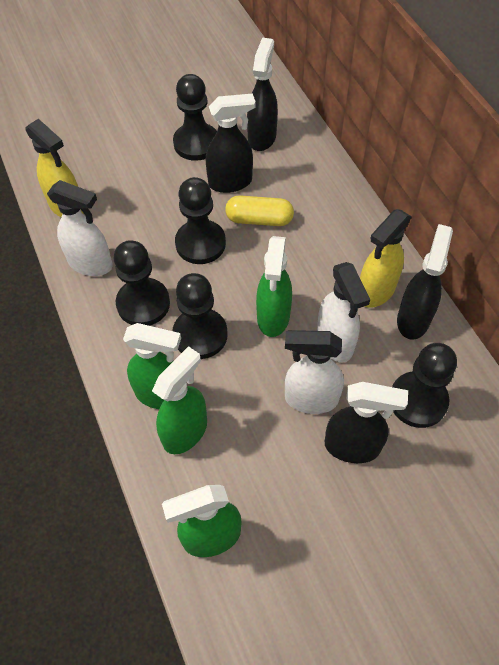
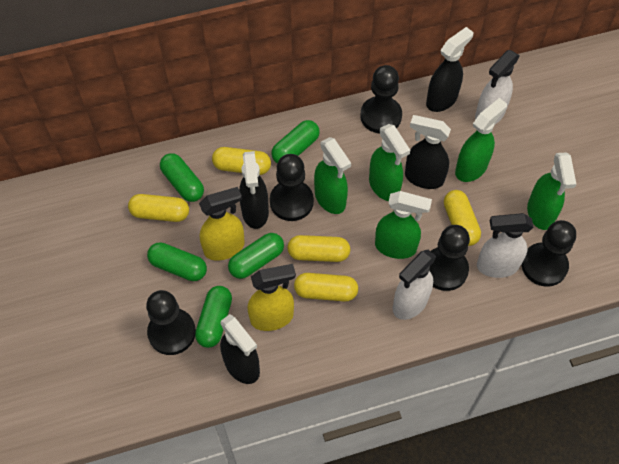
green capsule: 0 -> 5
green spray bottle: 4 -> 5
yellow capsule: 1 -> 5

